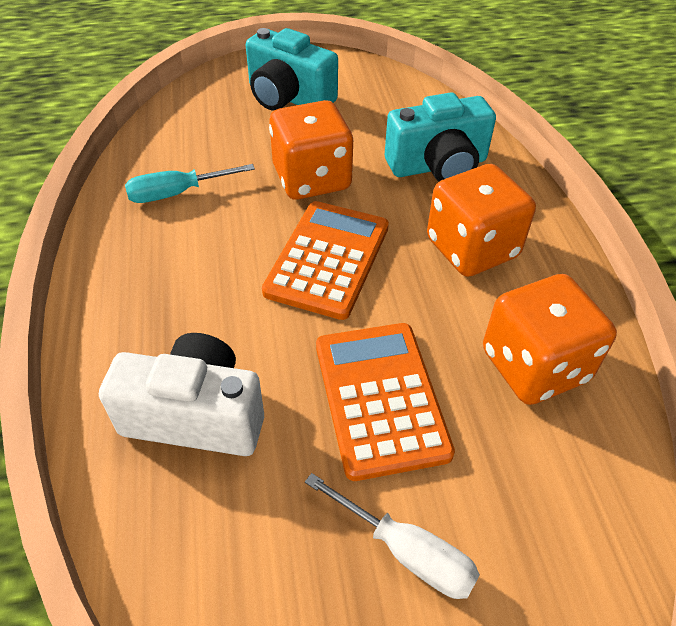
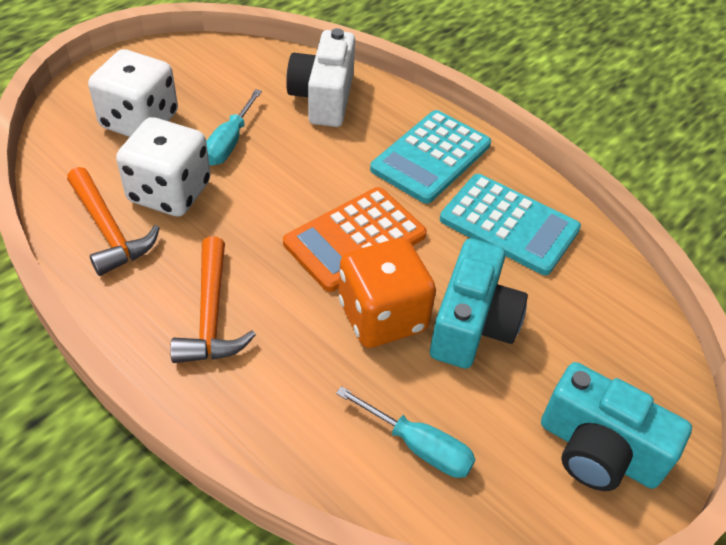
orange calculator: 2 -> 1
orange dice: 3 -> 1
orange hammer: 0 -> 2
turquoise calculator: 0 -> 2
turquoise screwdriver: 1 -> 2
white dice: 0 -> 2
white screwdriver: 1 -> 0

